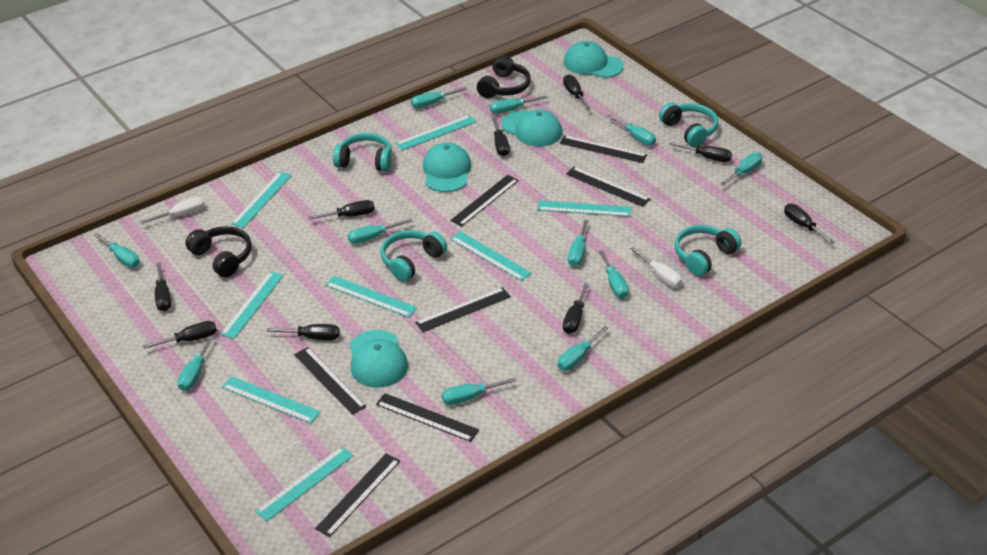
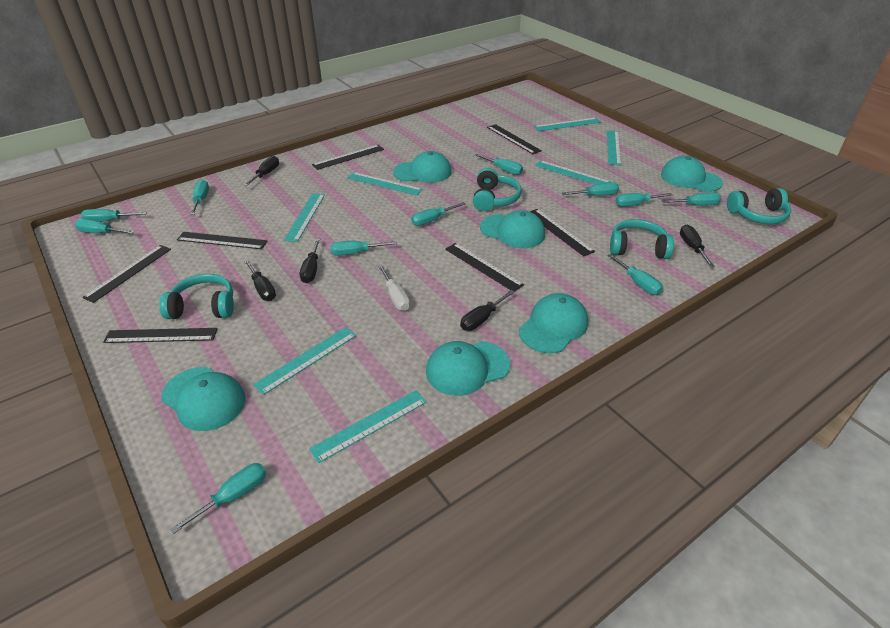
black headphones: 2 -> 0
black screwdriver: 9 -> 5
turquoise cap: 4 -> 6
turquoise ruler: 8 -> 7
white screwdriver: 2 -> 1

